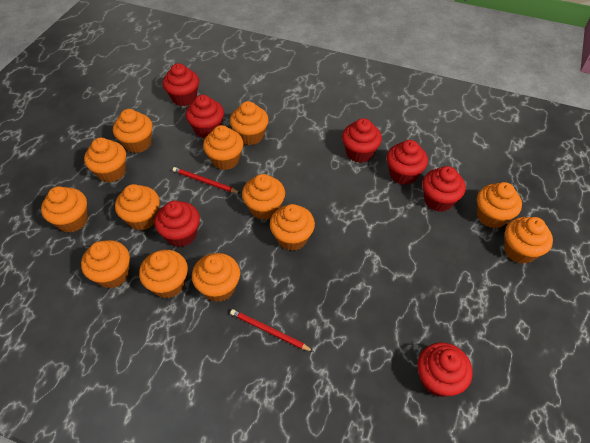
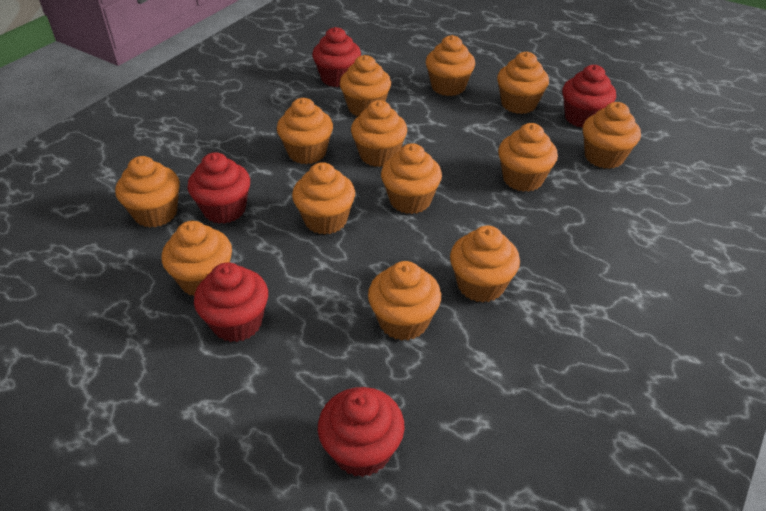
red cupcake: 7 -> 5
red pencil: 2 -> 0

